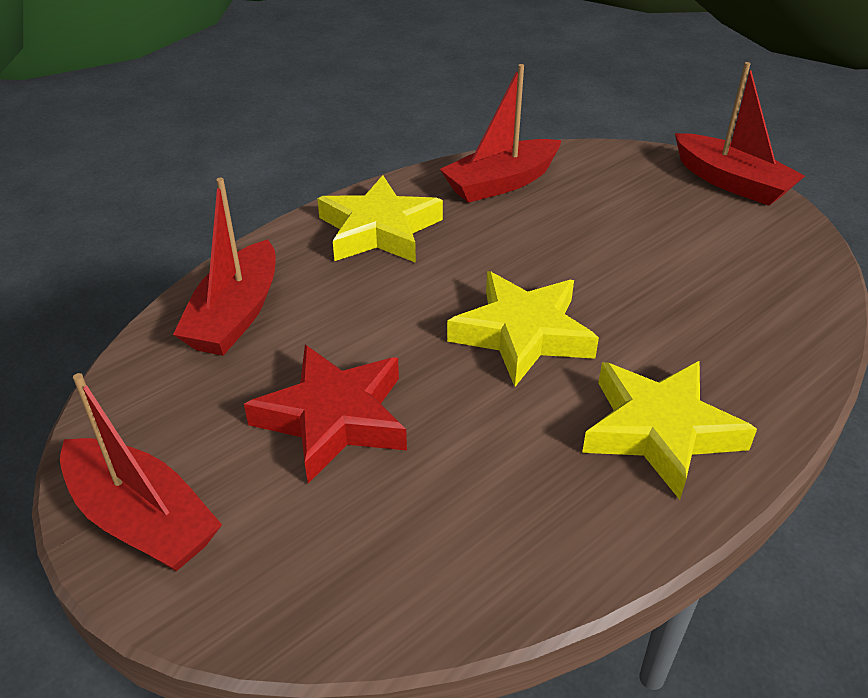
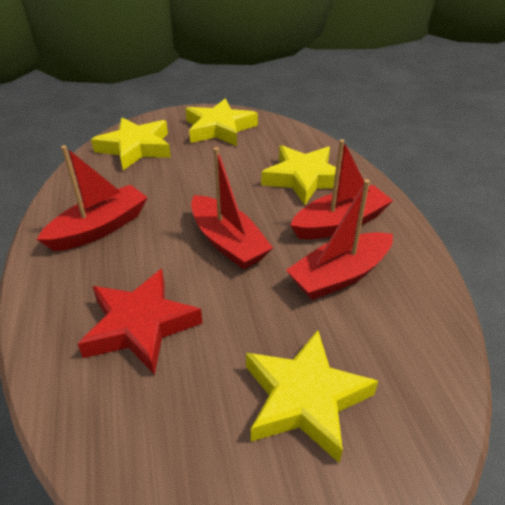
yellow star: 3 -> 4

